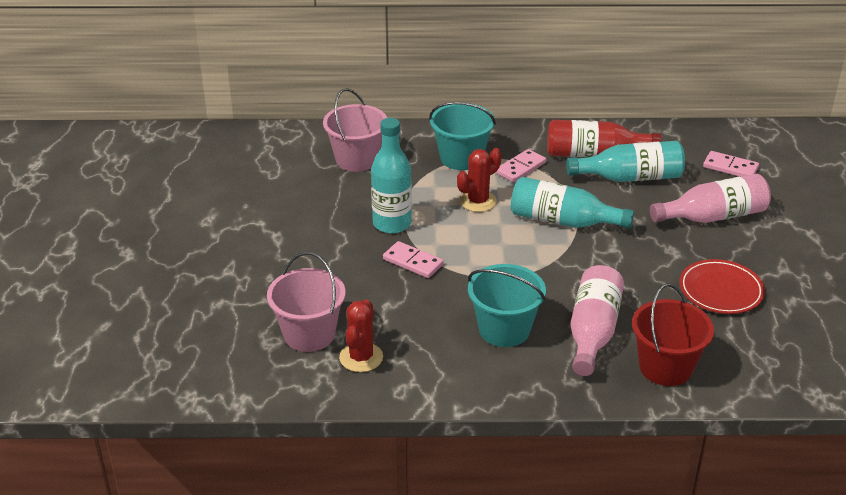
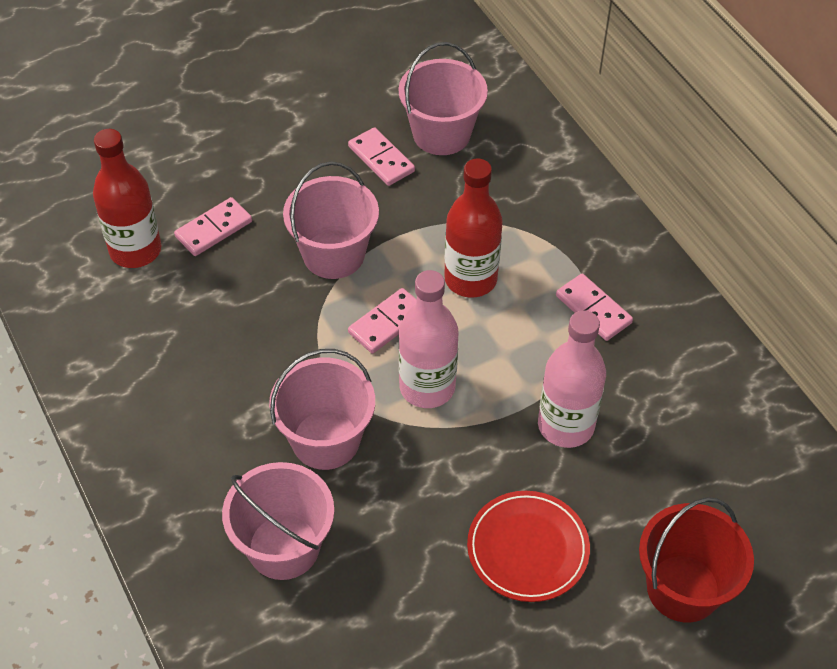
pink bucket: 2 -> 4
pink domino: 3 -> 4
red bottle: 1 -> 2
red cactus: 2 -> 0
turquoise bottle: 3 -> 0
turquoise bucket: 2 -> 0

